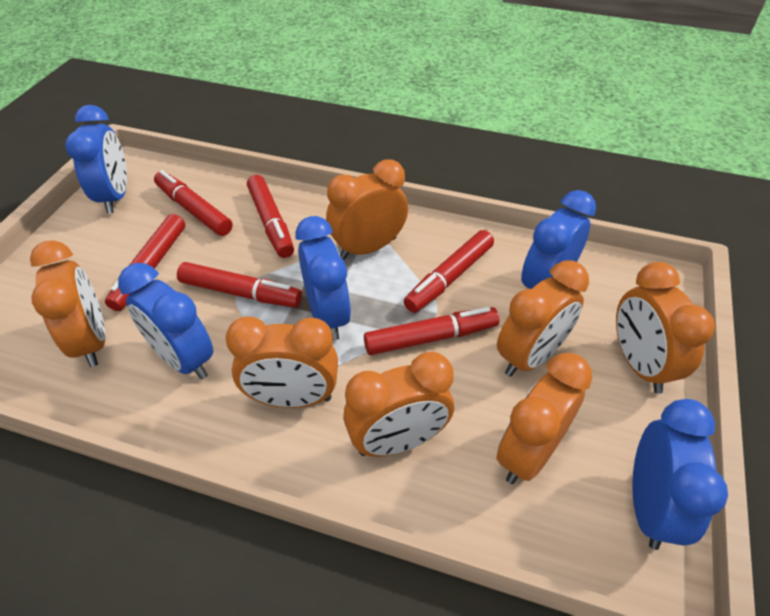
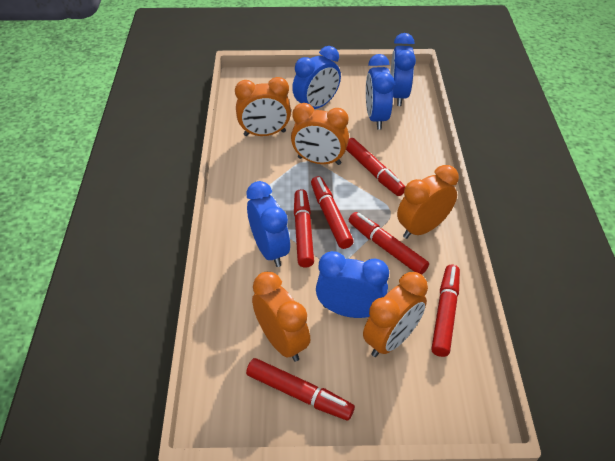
orange clock: 7 -> 5

